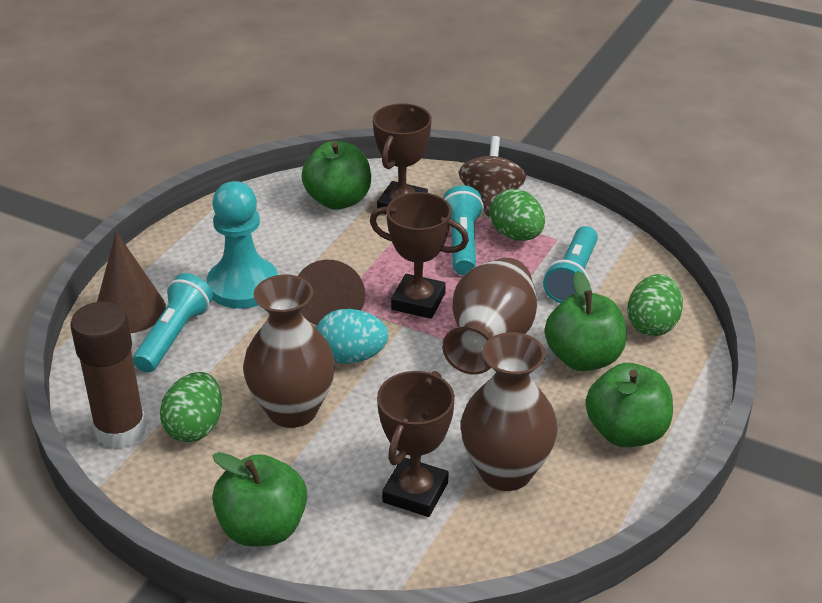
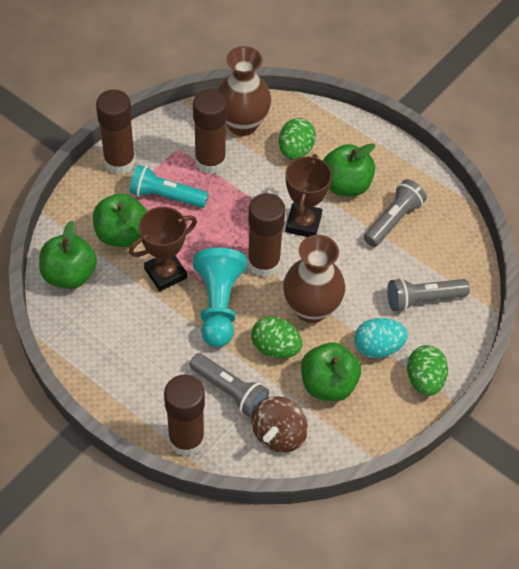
brown cone: 2 -> 0
brown glue stick: 1 -> 4
brown trophy: 3 -> 2
brown vase: 3 -> 2
grey flashlight: 0 -> 3
turquoise flashlight: 3 -> 1

